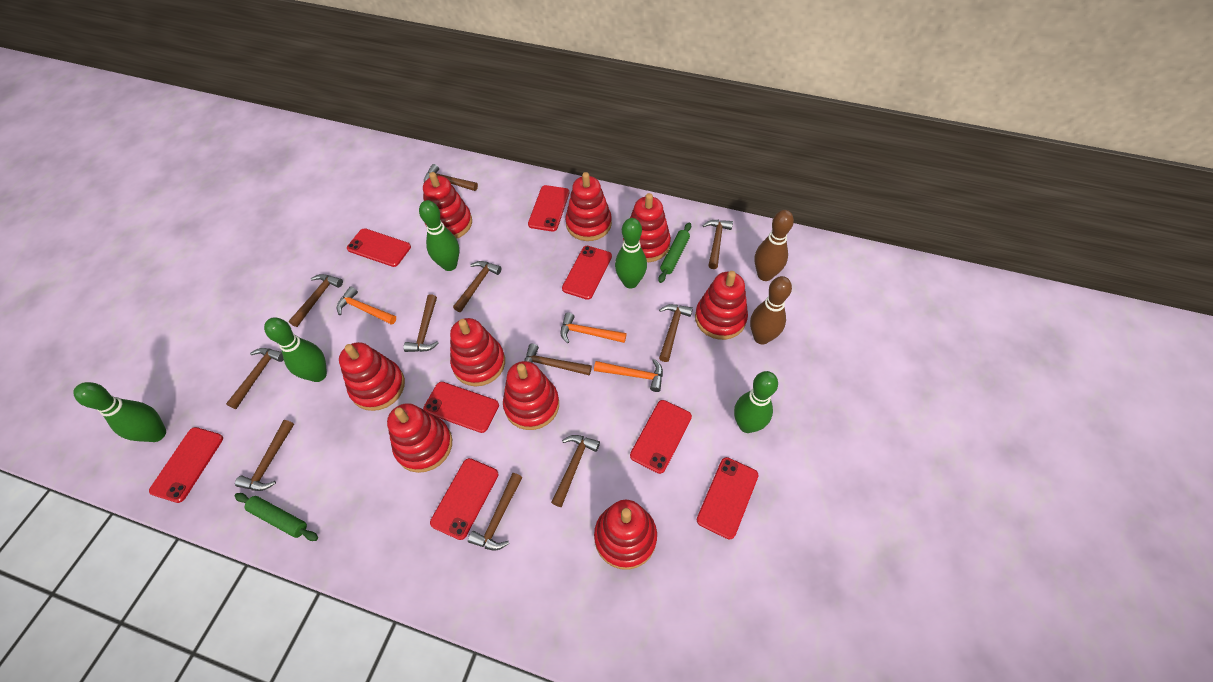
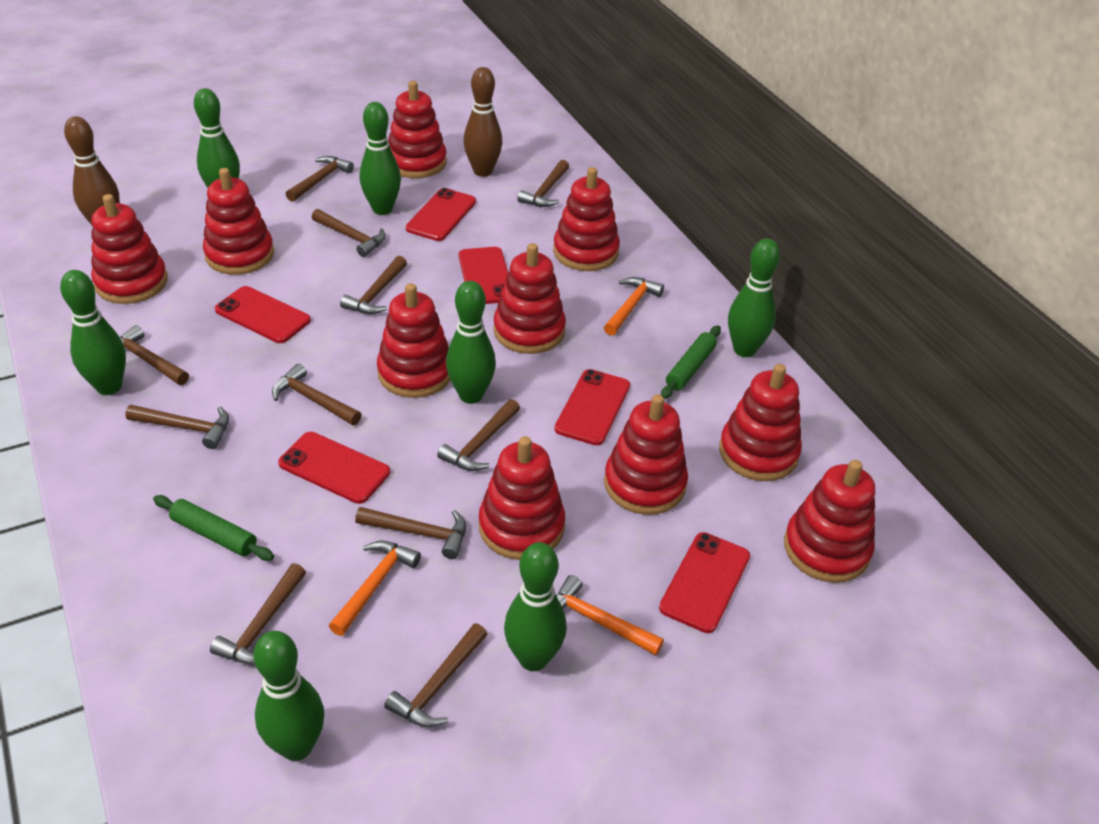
green bowling pin: 5 -> 7
red phone: 8 -> 6
red stacking toy: 9 -> 10

